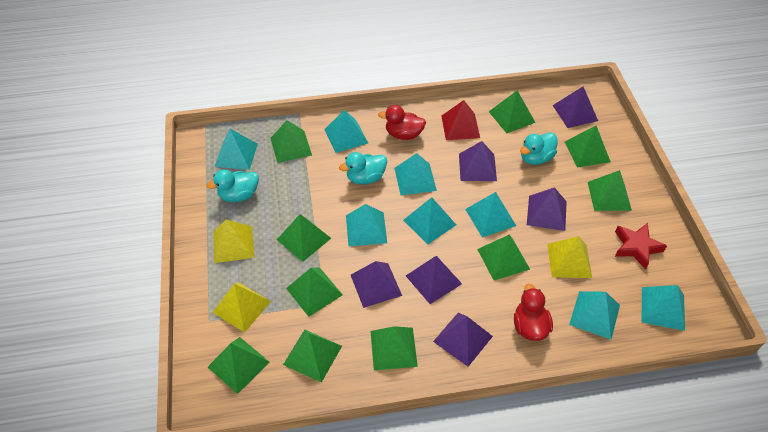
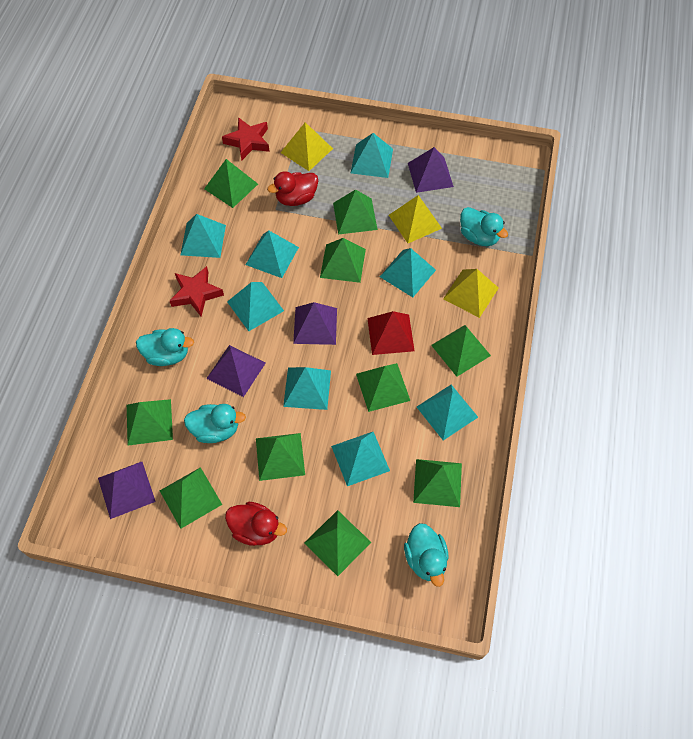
purple pyramid: 6 -> 4
red star: 1 -> 2
turquoise duck: 3 -> 4

